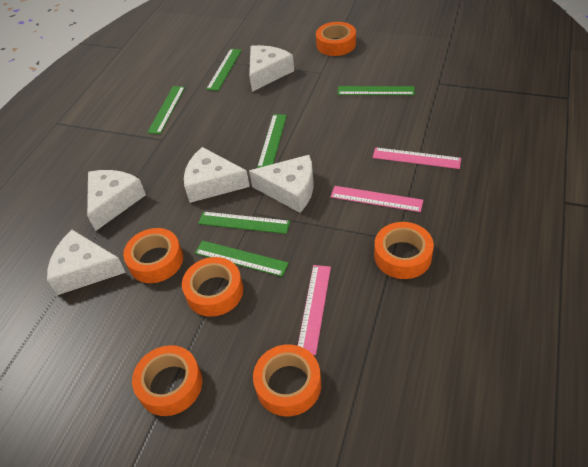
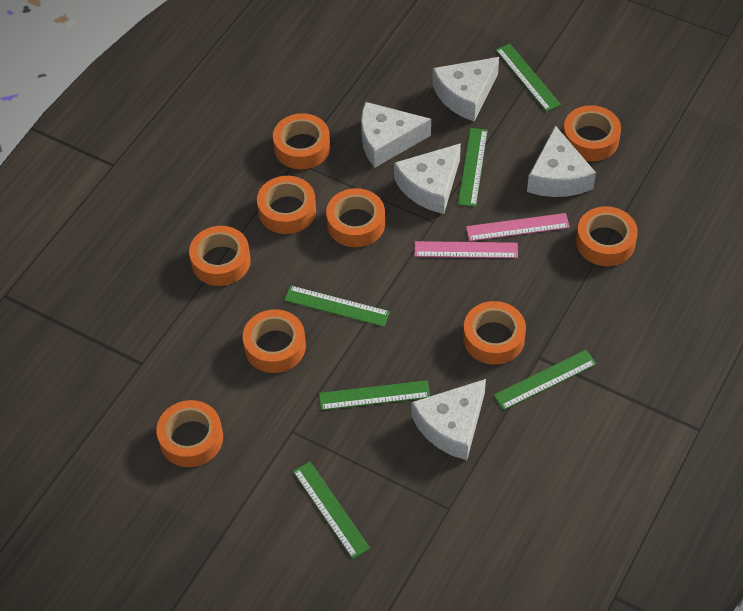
orange tape: 6 -> 9
pink ruler: 3 -> 2

